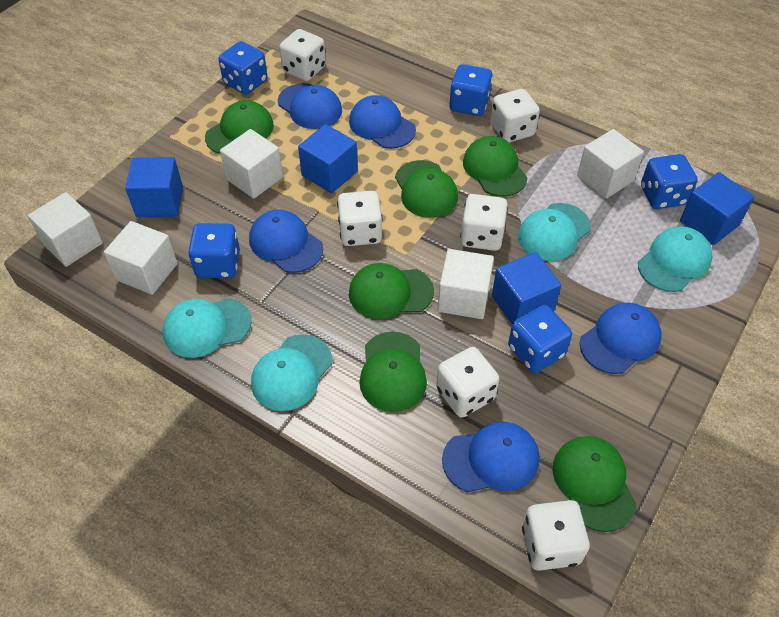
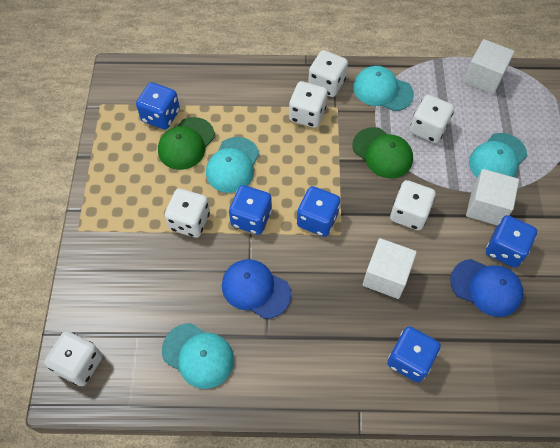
blue cap: 5 -> 2
blue cube: 4 -> 0
green cap: 6 -> 2
white cube: 5 -> 3

